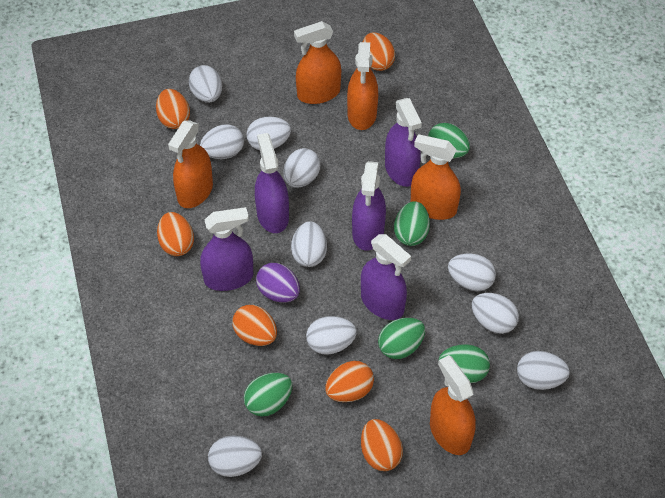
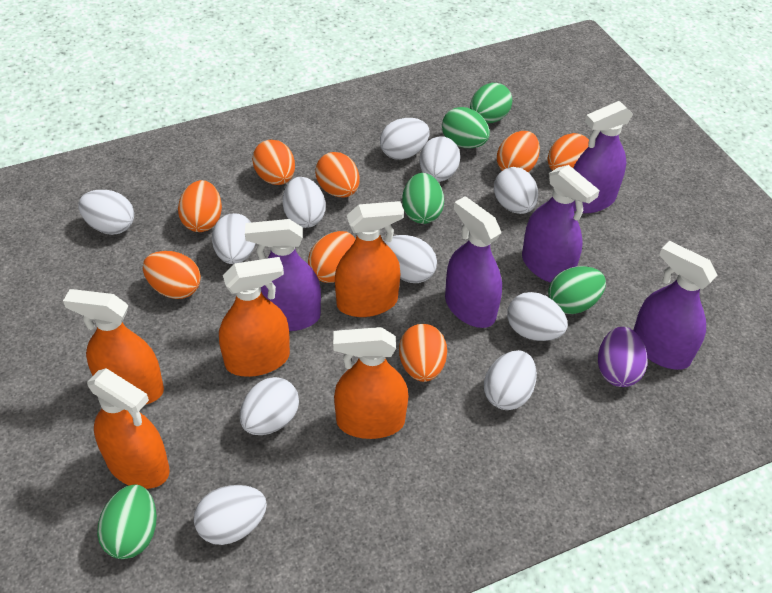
orange egg: 6 -> 8
white egg: 10 -> 11

